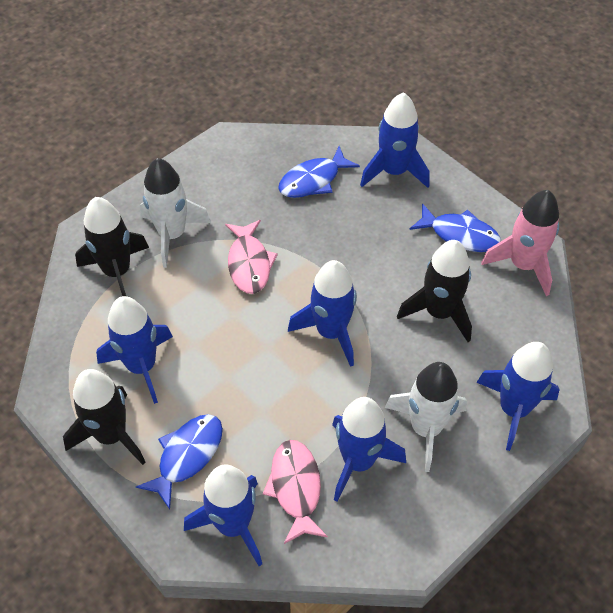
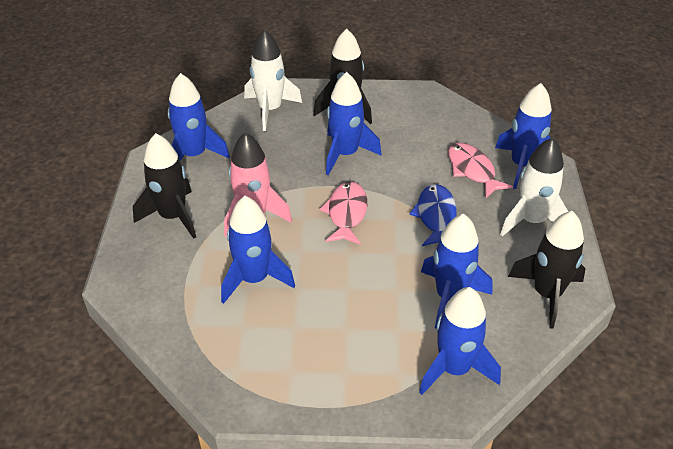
blue fish: 3 -> 1

